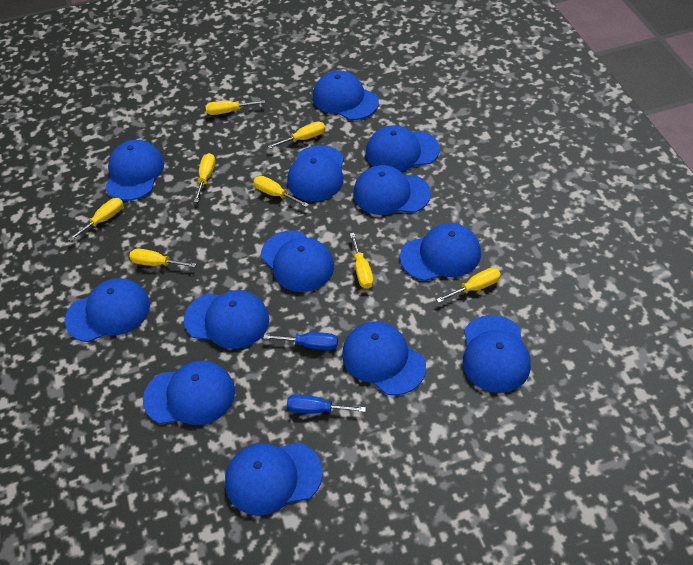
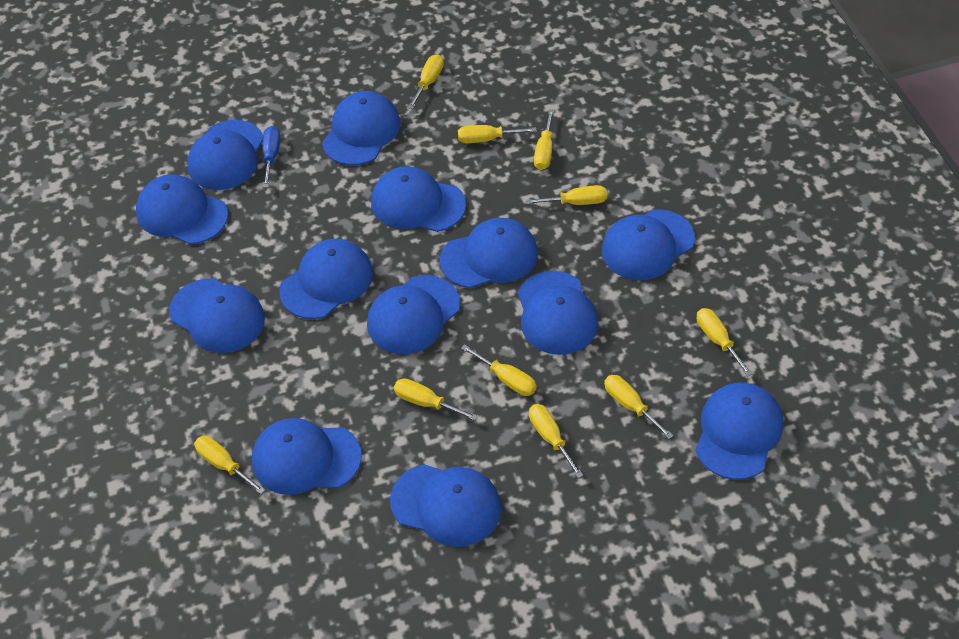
blue screwdriver: 2 -> 1
yellow screwdriver: 8 -> 10

